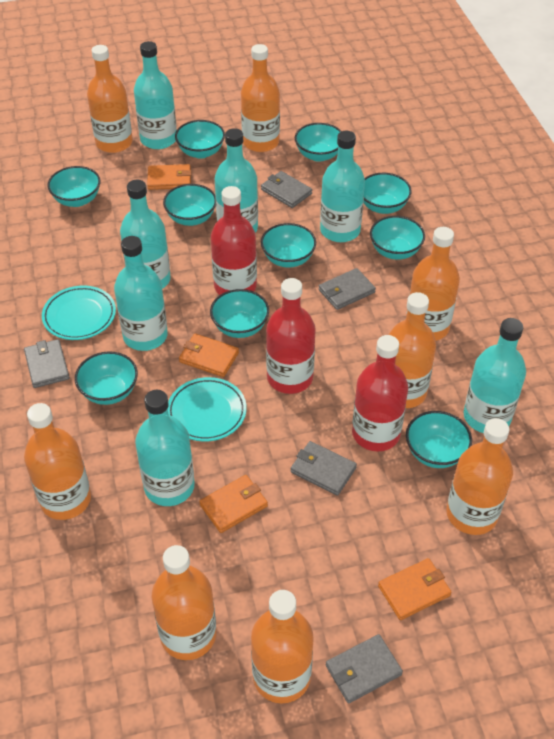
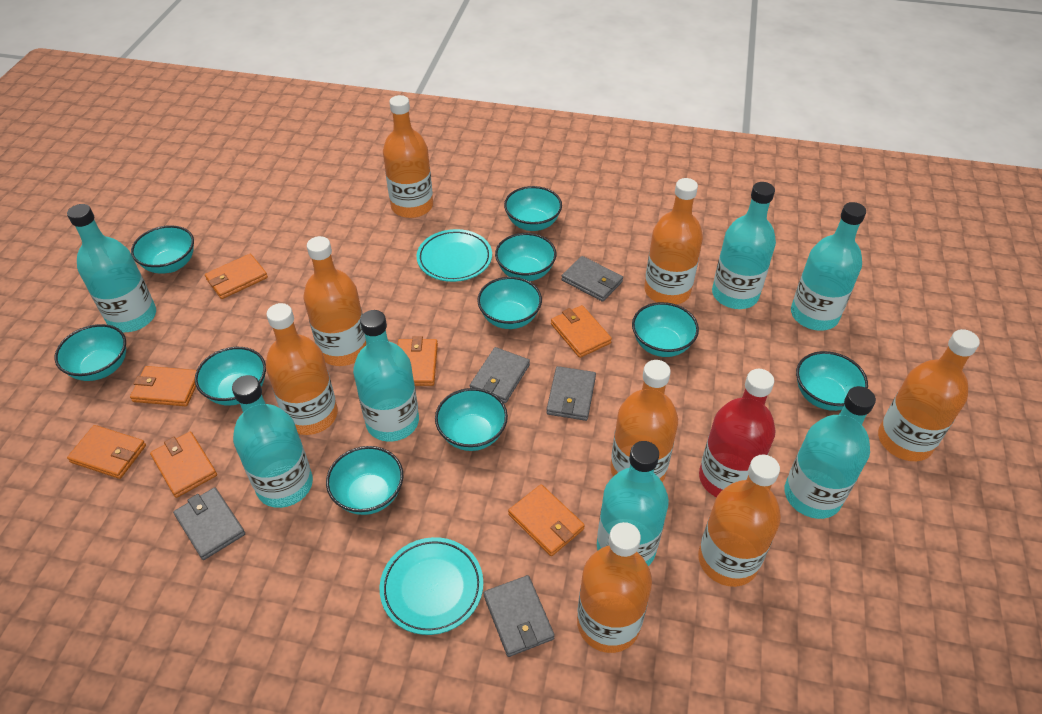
orange wallet: 4 -> 7
red bottle: 3 -> 1

